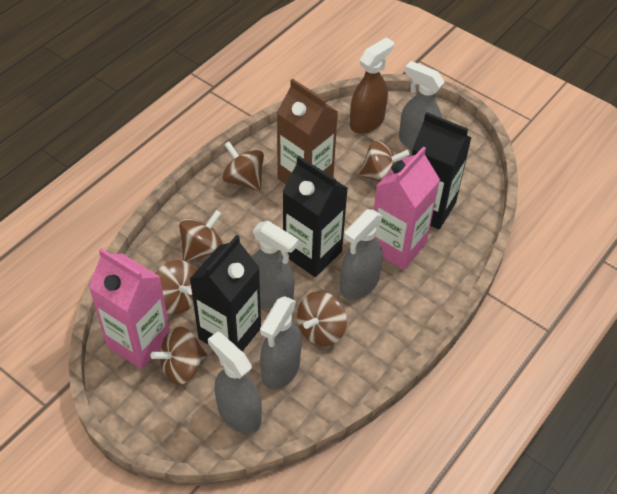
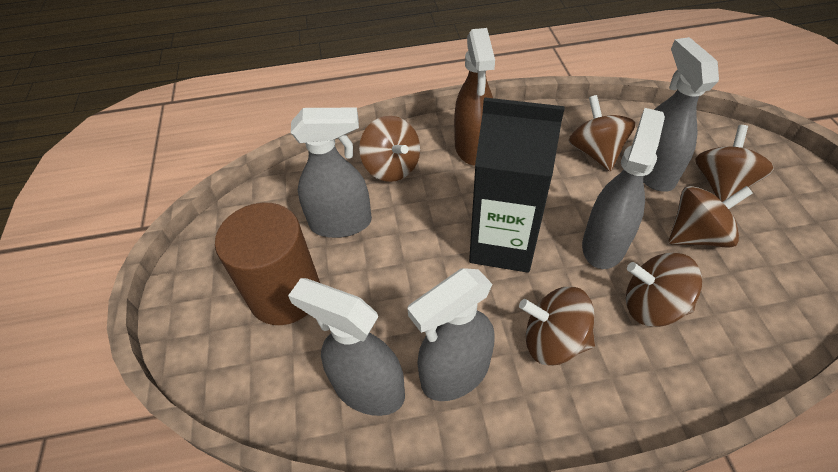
black carton: 3 -> 1
brown carton: 1 -> 0
brown cylinder: 0 -> 1
pink carton: 2 -> 0

